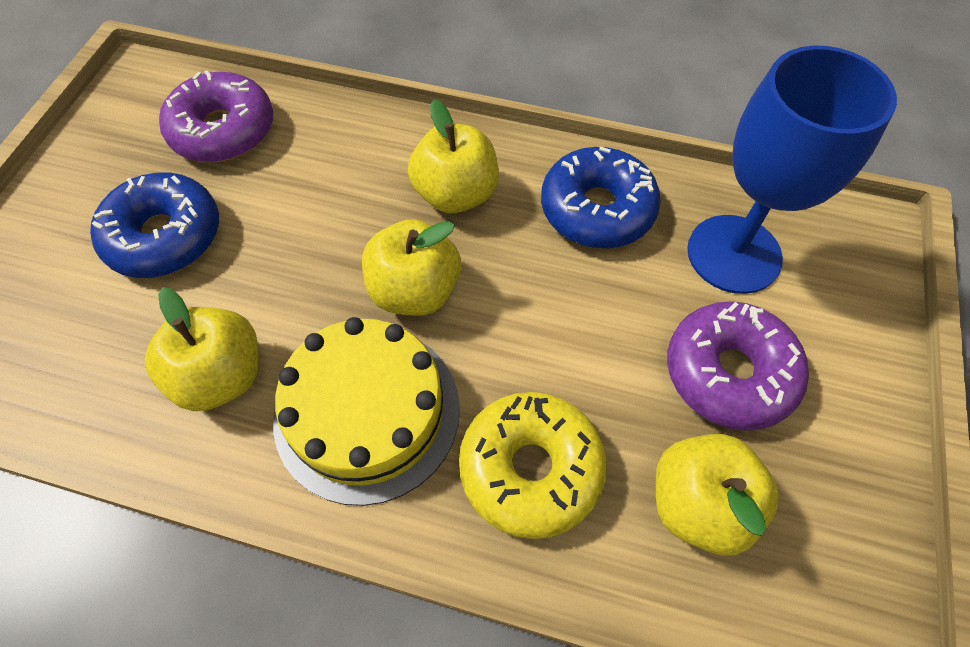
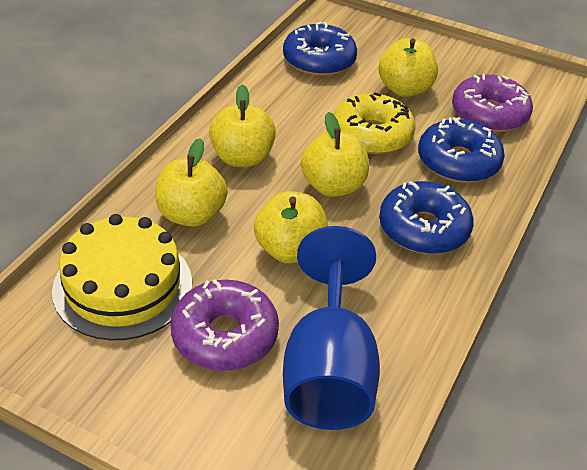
blue donut: 2 -> 3
yellow apple: 4 -> 5

